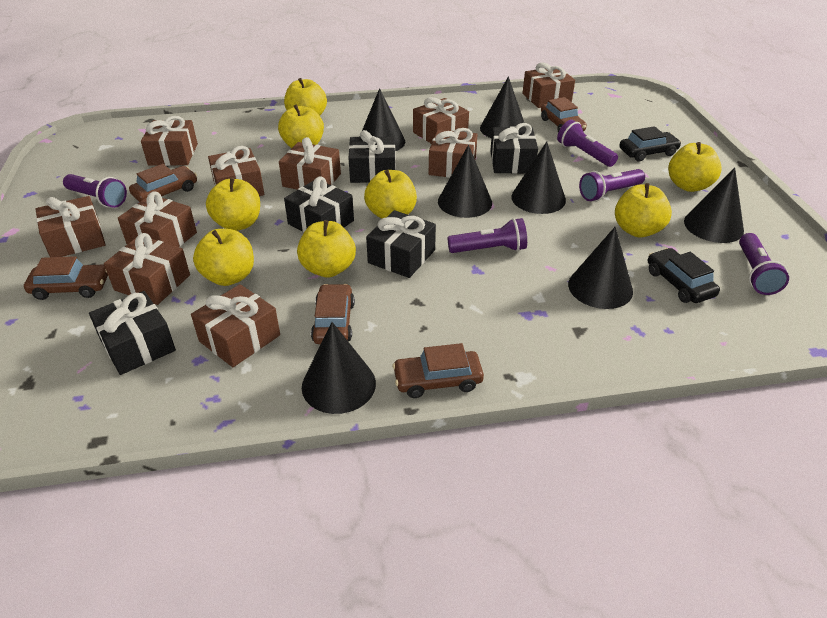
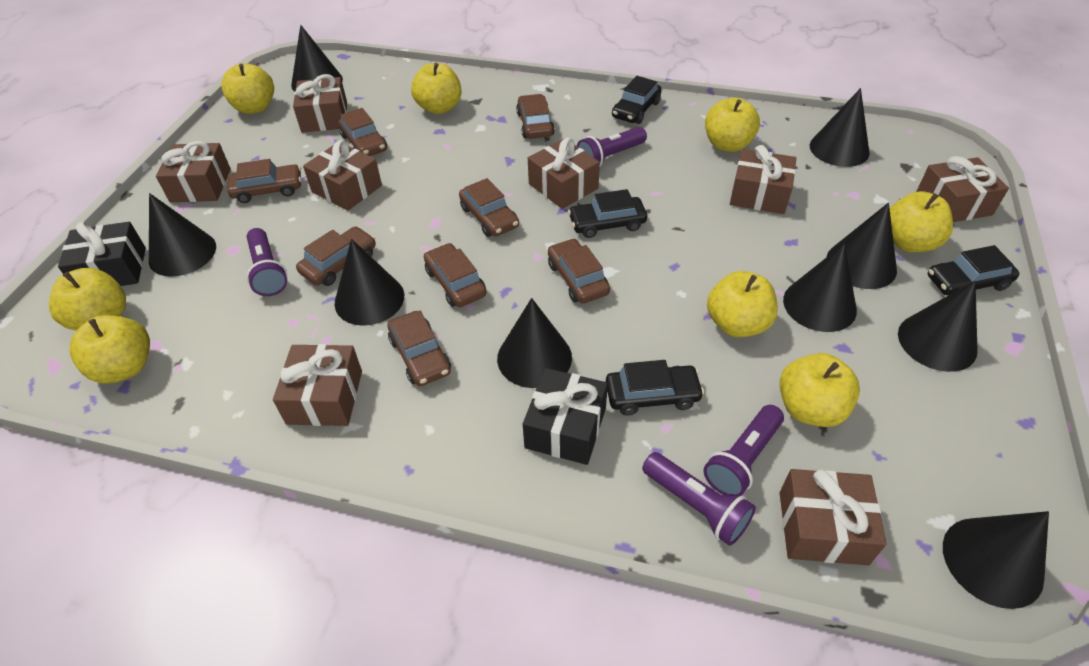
black car: 2 -> 4
black cone: 7 -> 9
black gift: 5 -> 2
brown car: 5 -> 8
brown gift: 10 -> 8
purple flashlight: 5 -> 4

